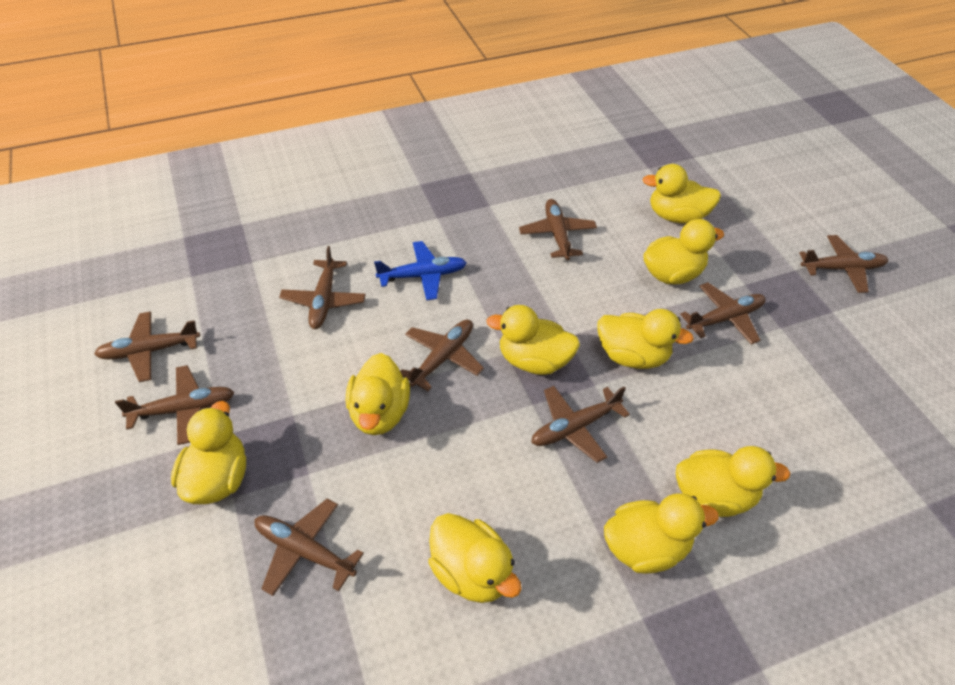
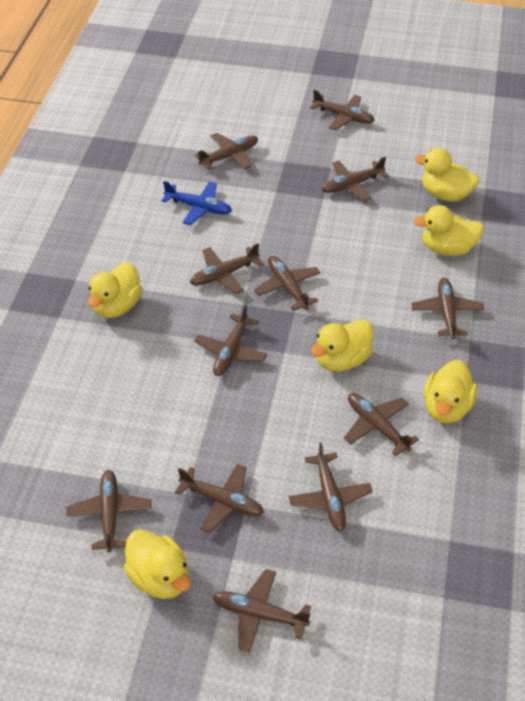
brown plane: 9 -> 12
yellow duck: 9 -> 6

